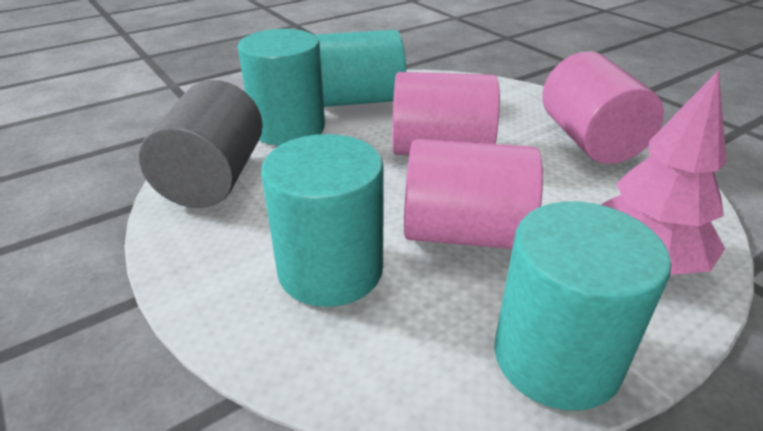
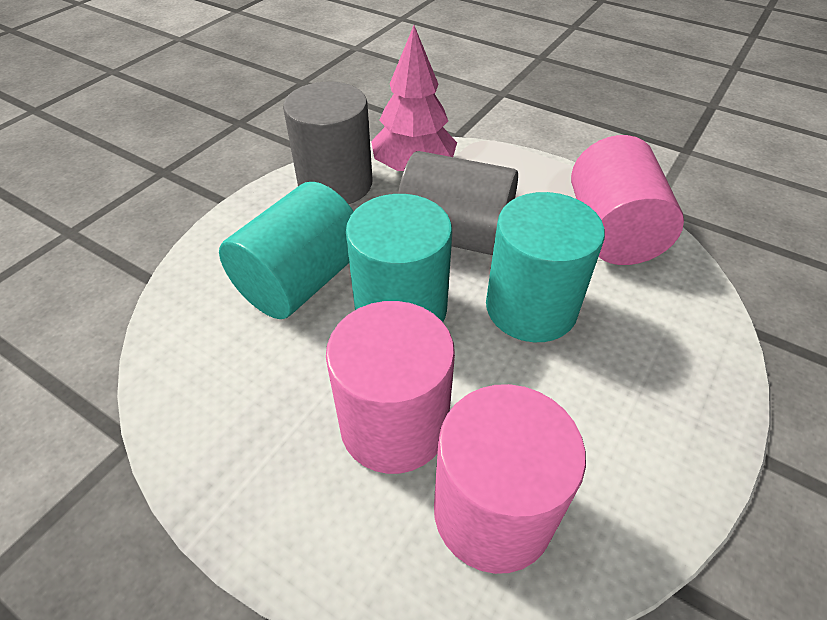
grey cylinder: 1 -> 2
turquoise cylinder: 4 -> 3

